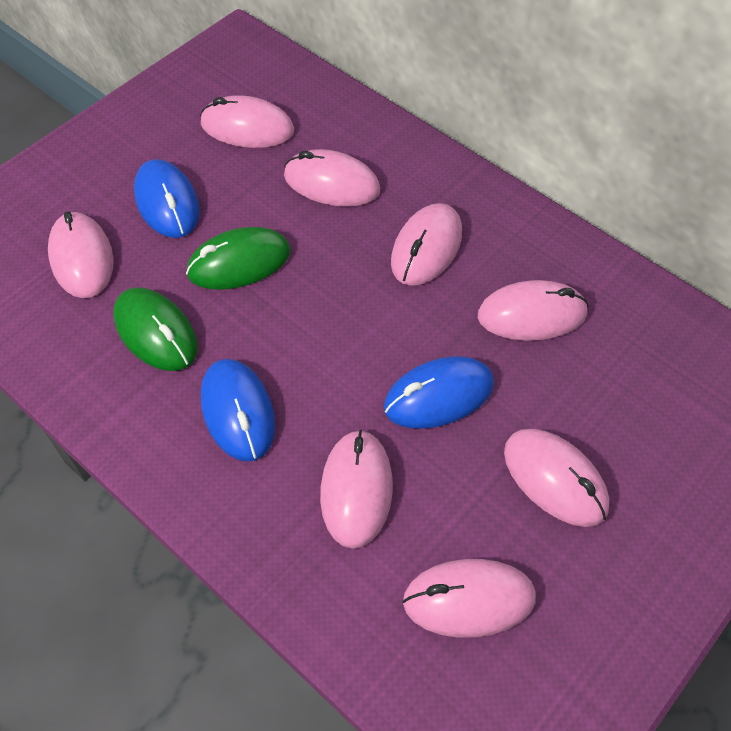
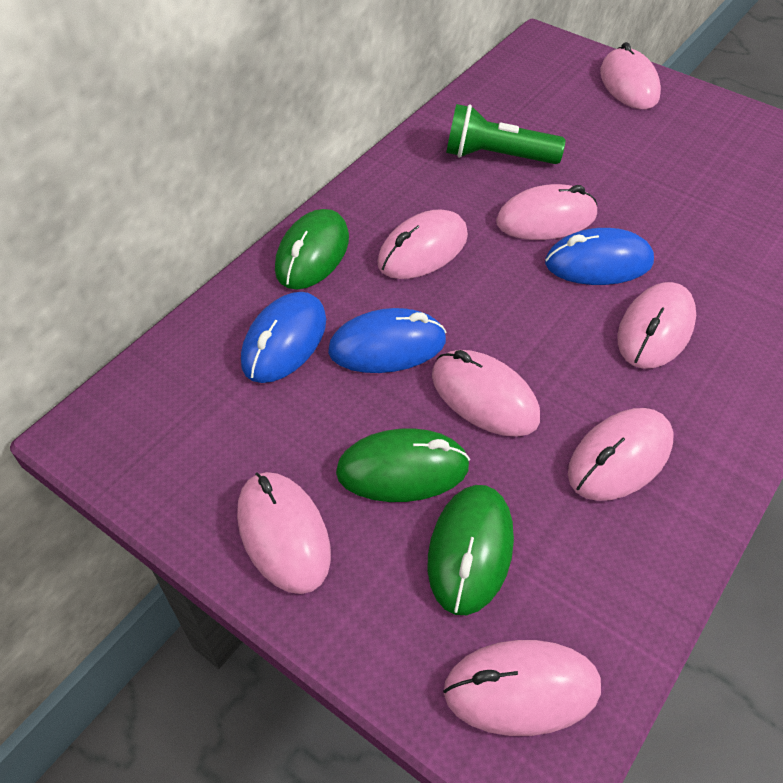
green flashlight: 0 -> 1
green mouse: 2 -> 3

